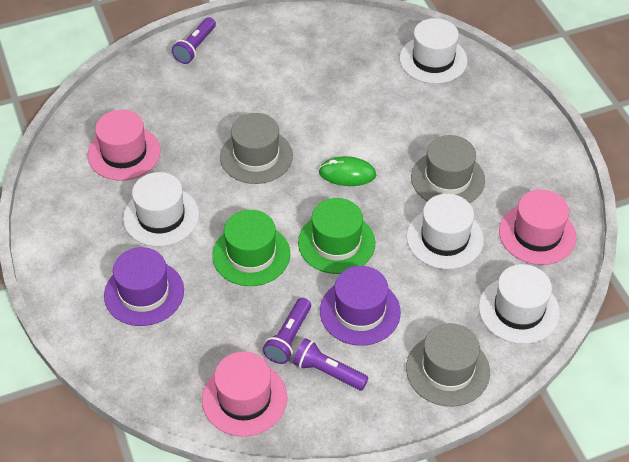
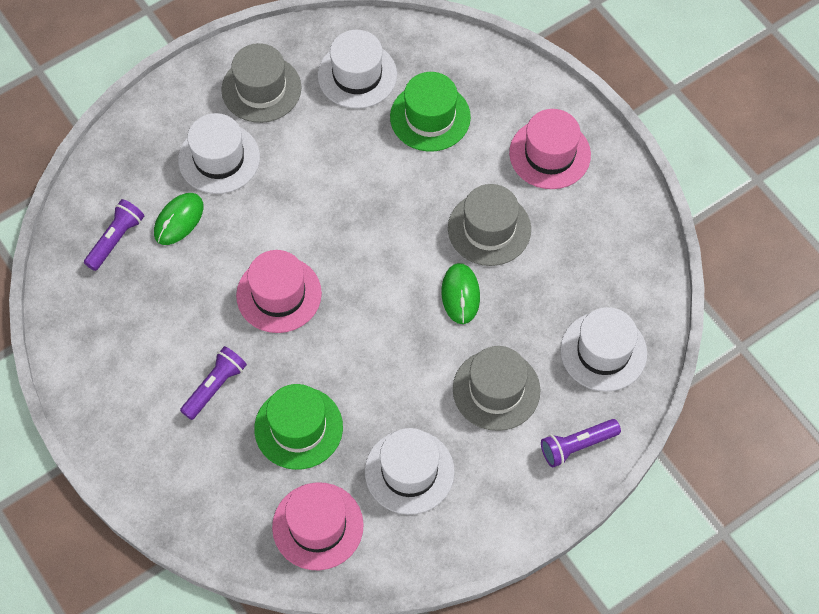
green mouse: 1 -> 2
purple hat: 2 -> 0

